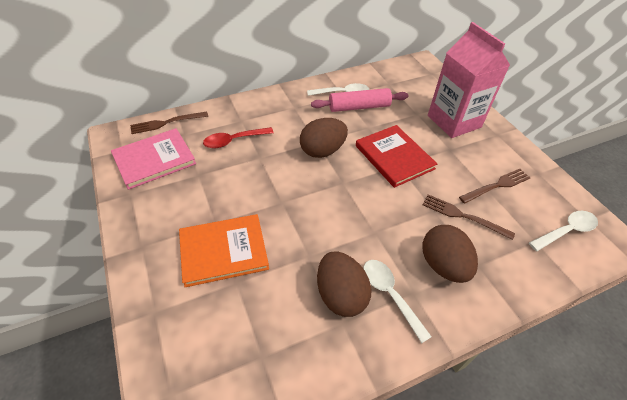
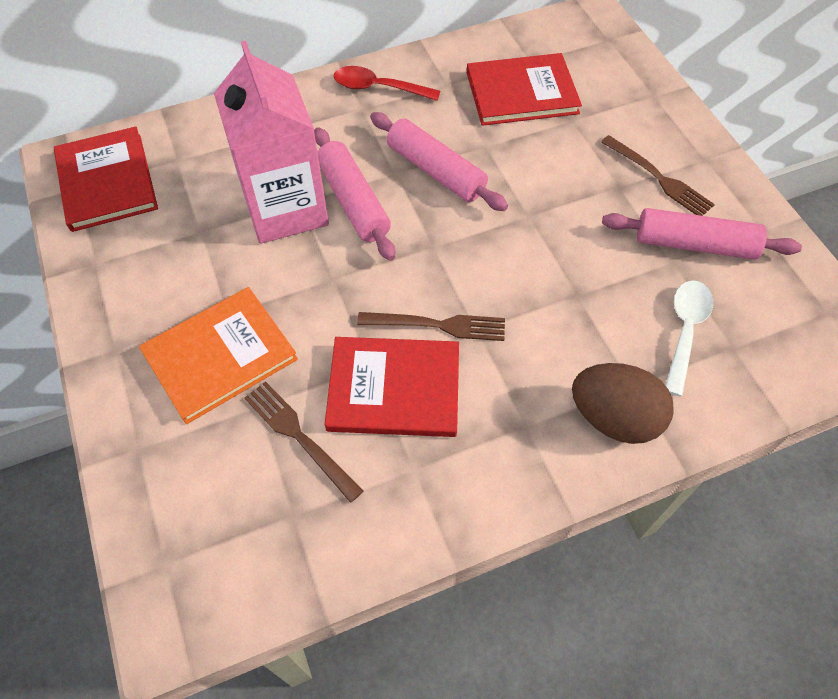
brown egg: 3 -> 1
pink book: 1 -> 0
pink rolling pin: 1 -> 3
red book: 1 -> 3
white spoon: 3 -> 1

